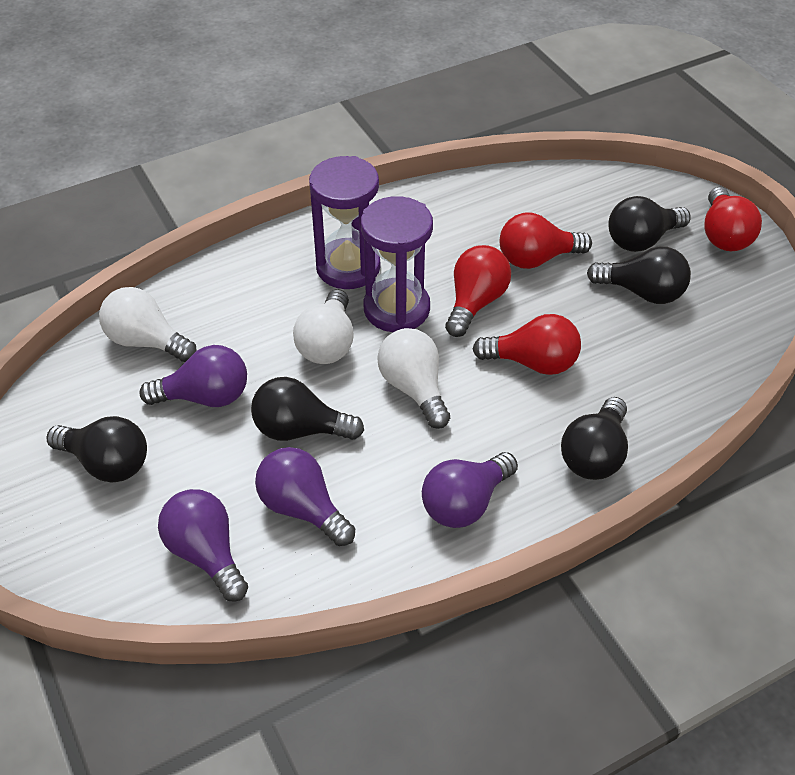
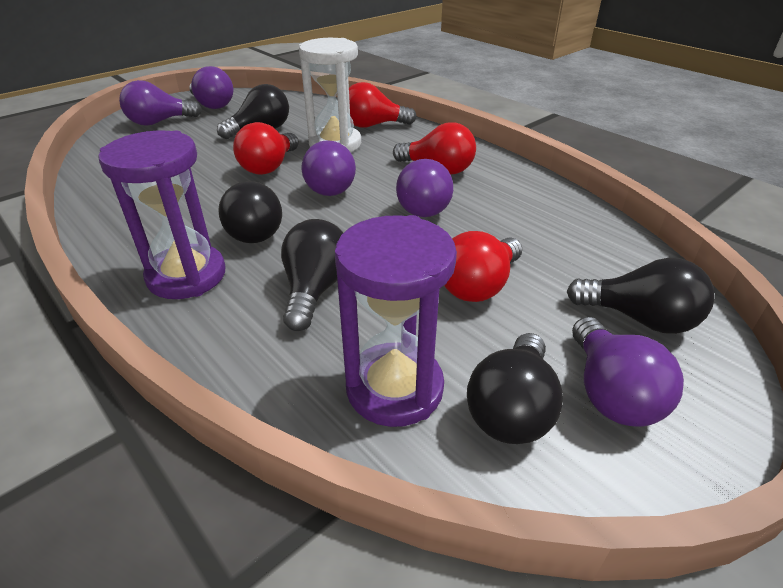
purple light bulb: 4 -> 5
white hourglass: 0 -> 1
white light bulb: 3 -> 0

